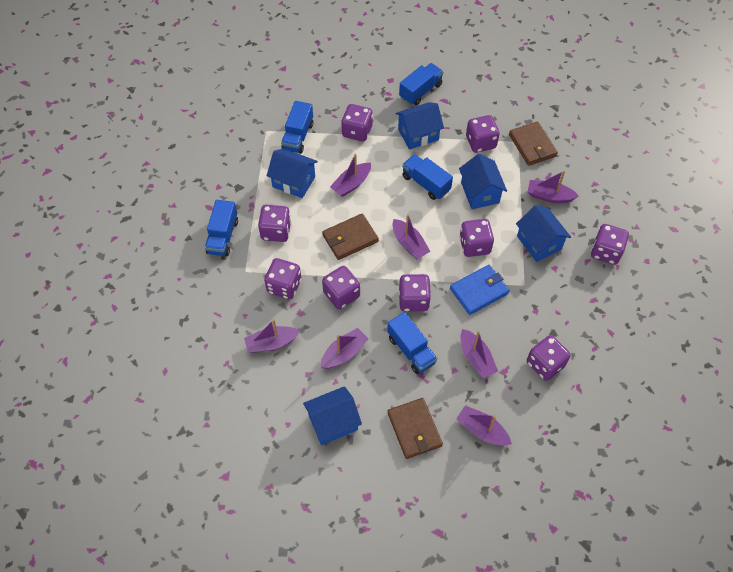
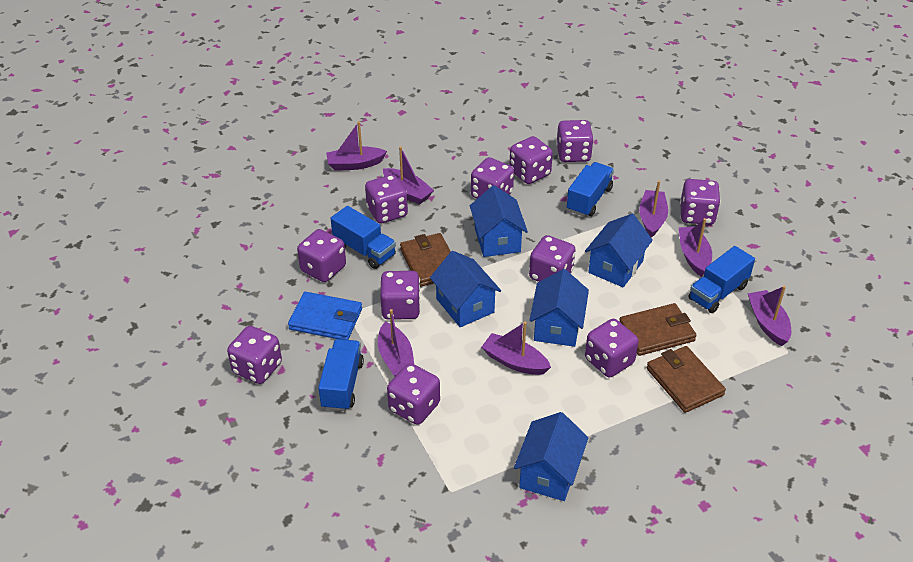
blue truck: 5 -> 4
purple dice: 9 -> 11

